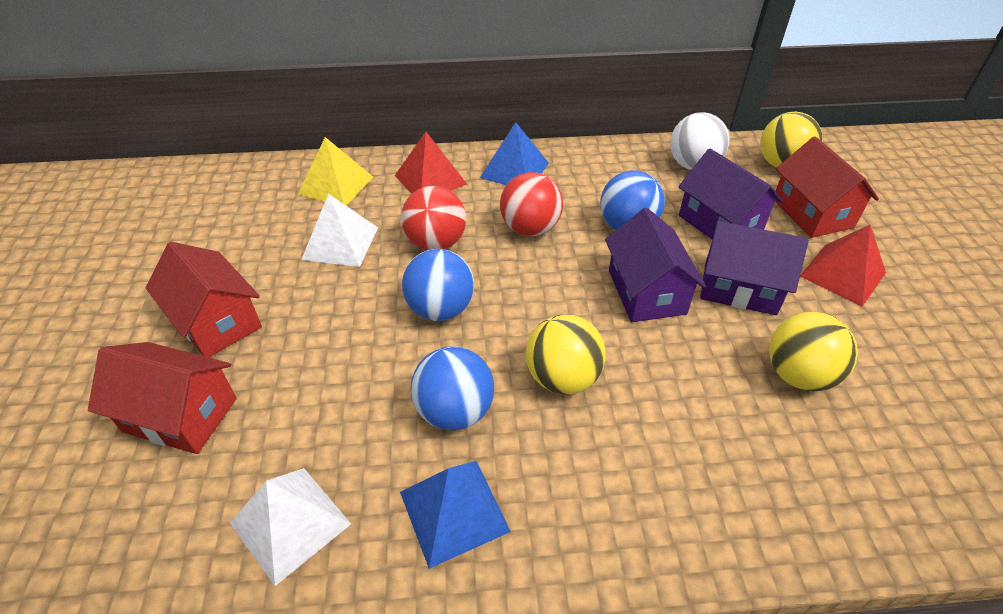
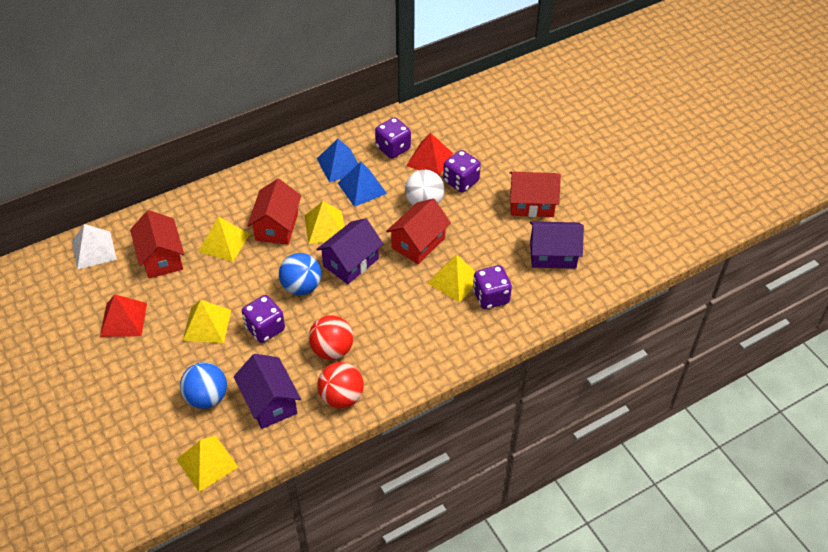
blue ball: 3 -> 2
purple dice: 0 -> 4
red house: 3 -> 4
white pyramid: 2 -> 1
yellow ball: 3 -> 0
yellow pyramid: 1 -> 5

